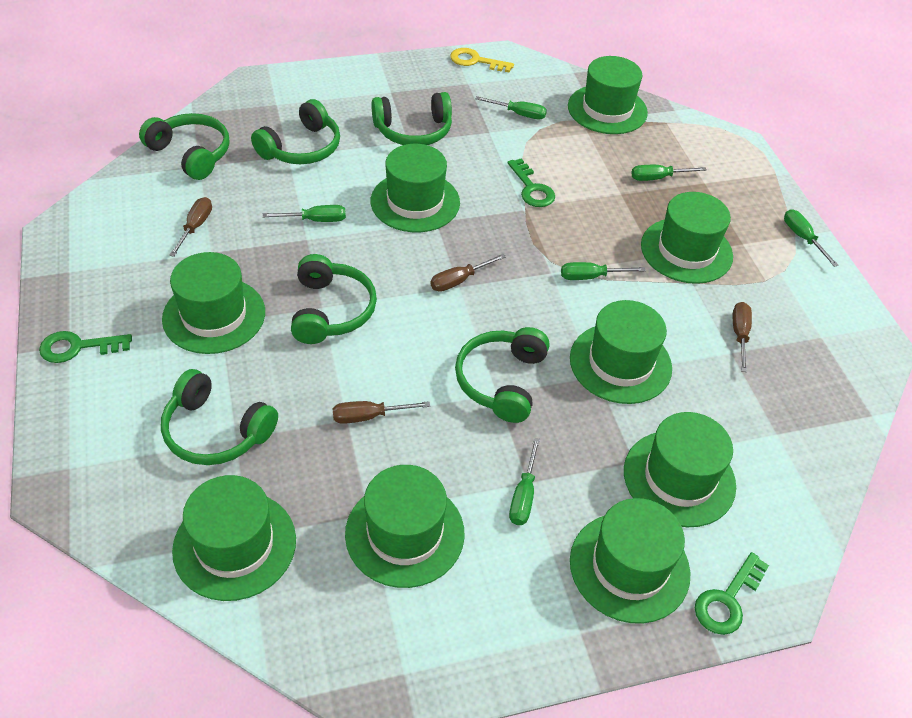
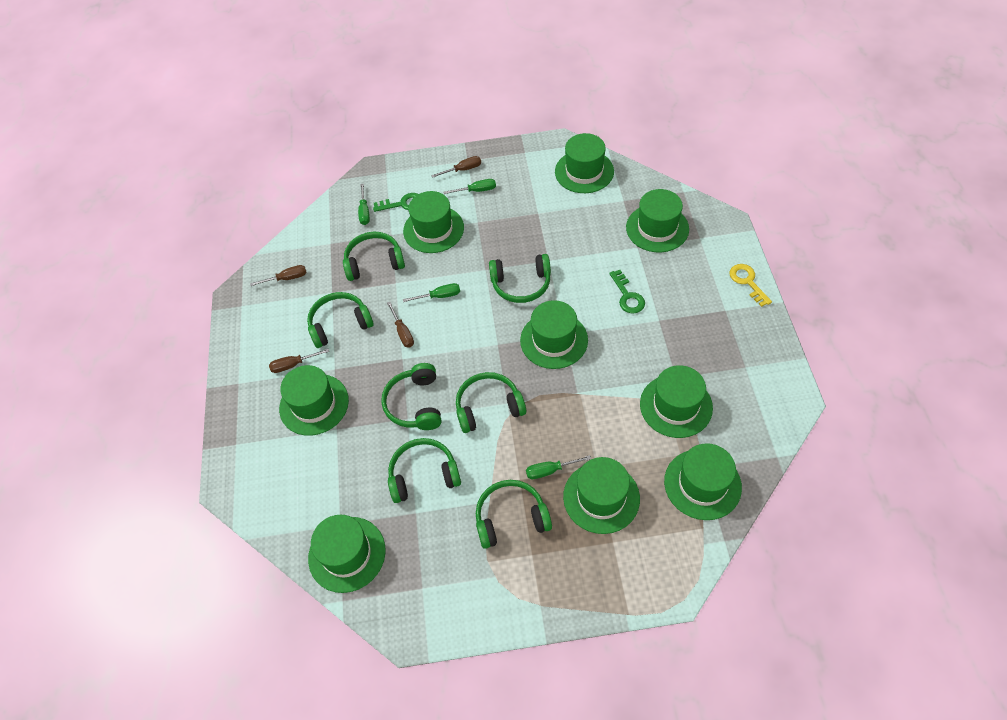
green headphones: 6 -> 7
green key: 3 -> 2
green screwdriver: 6 -> 4

